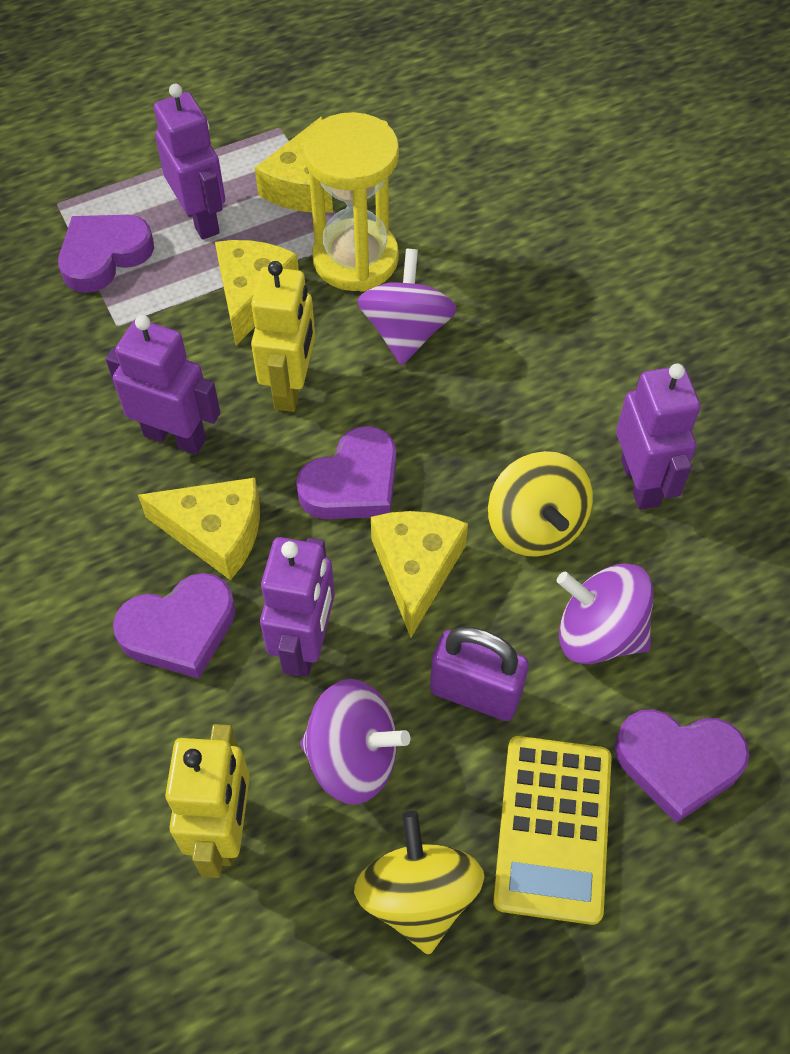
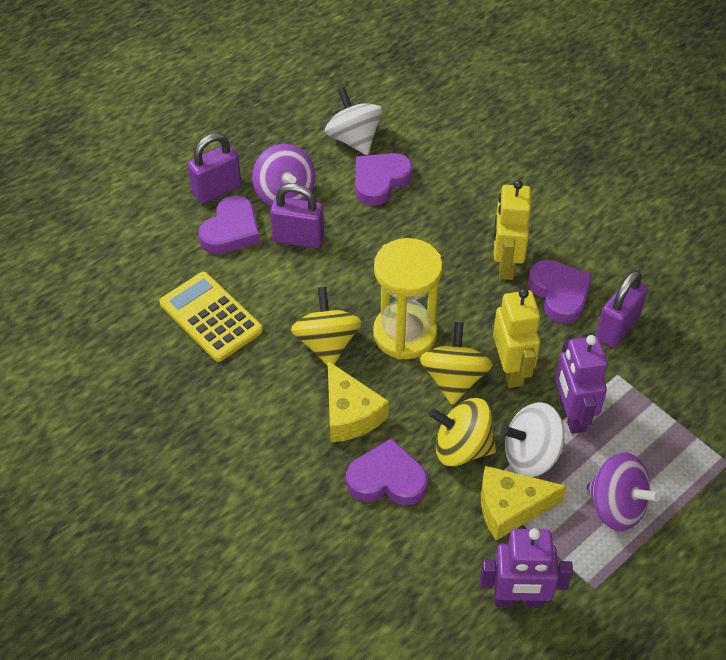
purple padlock: 1 -> 3
purple robot: 4 -> 2
purple spinning top: 3 -> 2
white spinning top: 0 -> 2
yellow cheese: 4 -> 2
yellow spinning top: 2 -> 3

